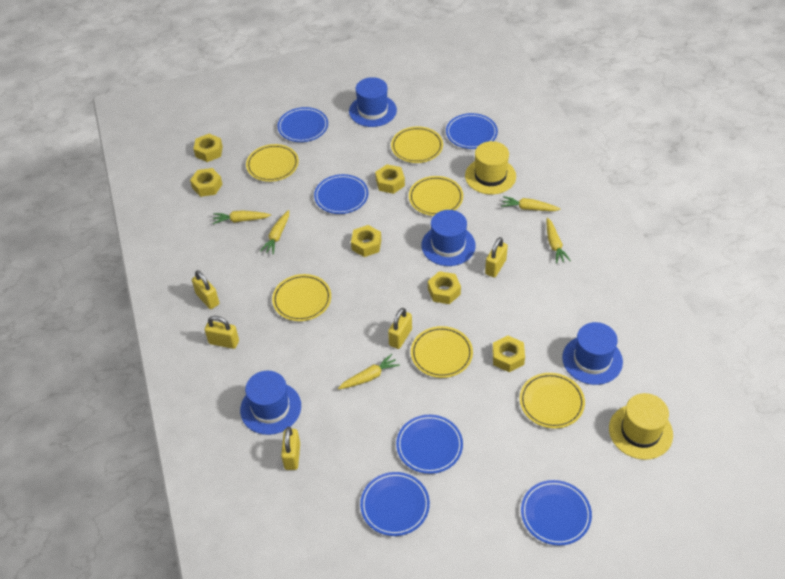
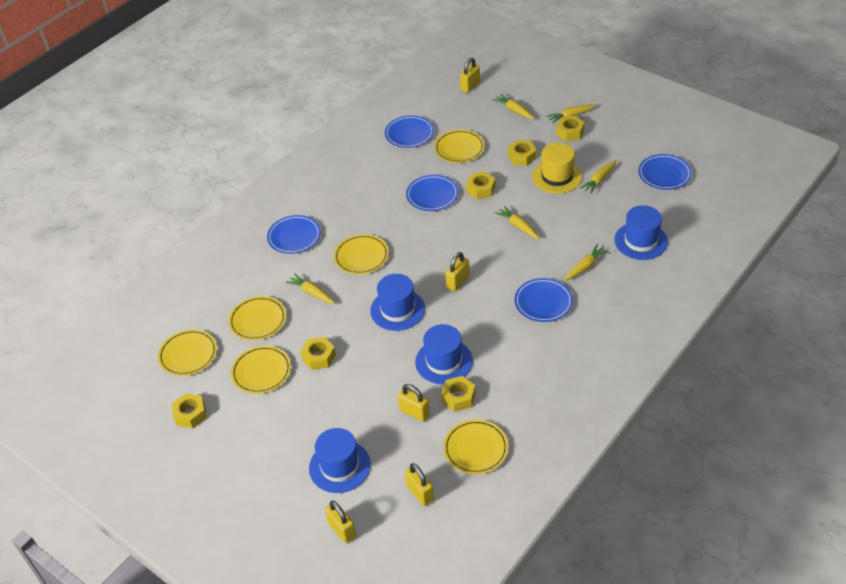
blue plate: 6 -> 5
yellow carrot: 5 -> 6
yellow hat: 2 -> 1

